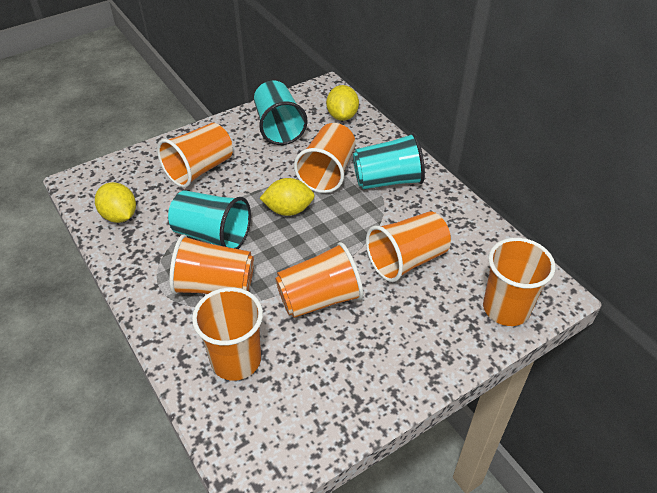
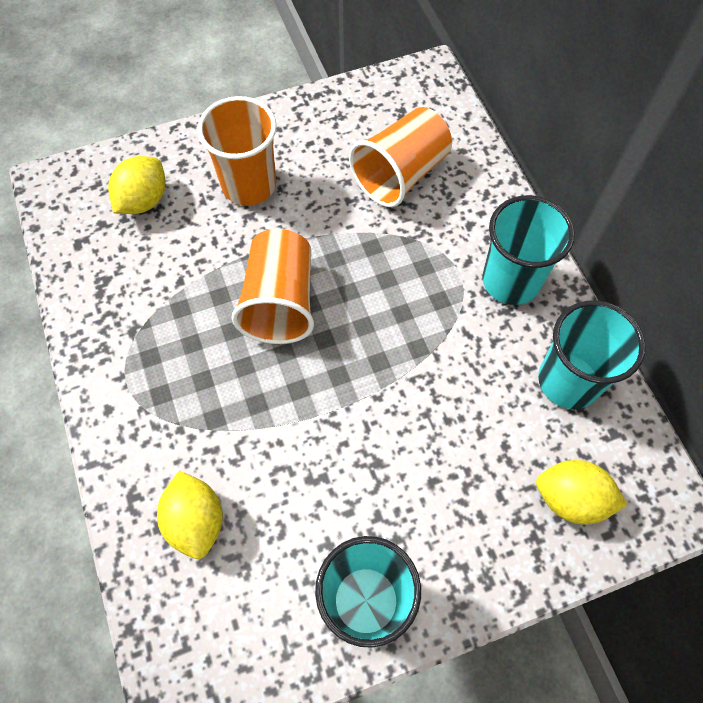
orange cup: 7 -> 3

